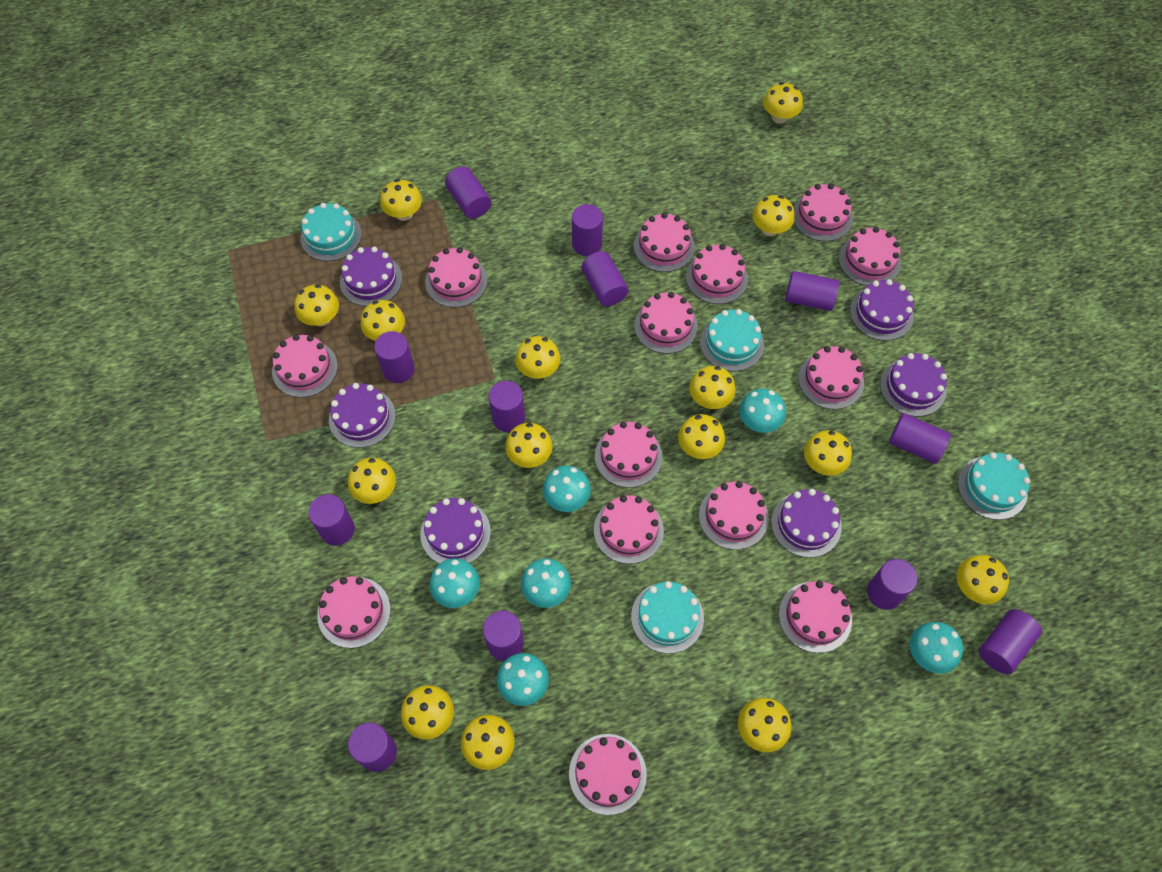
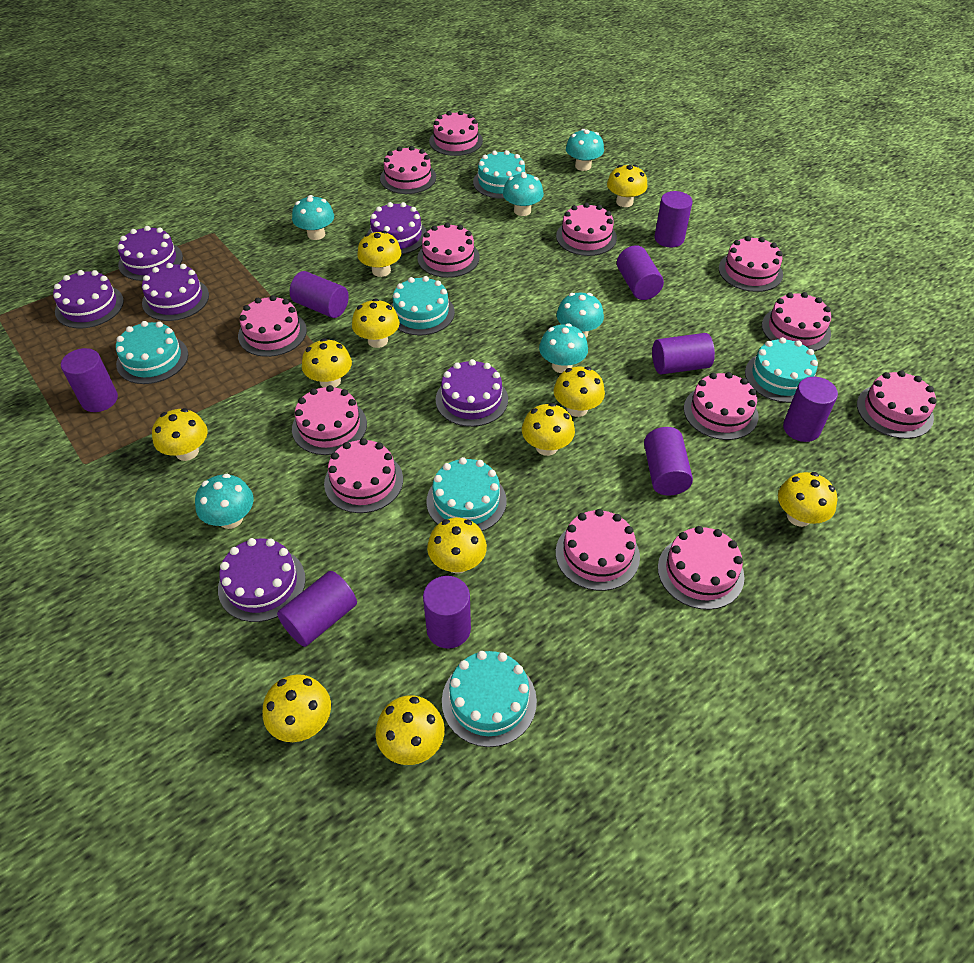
pink cake: 14 -> 13
purple cylinder: 12 -> 9
turquoise cake: 4 -> 6
yellow mushroom: 15 -> 11

